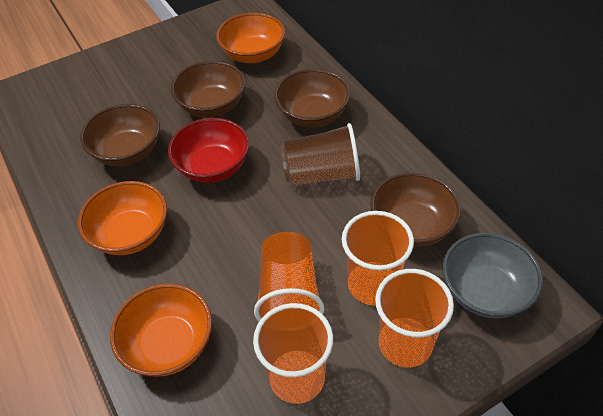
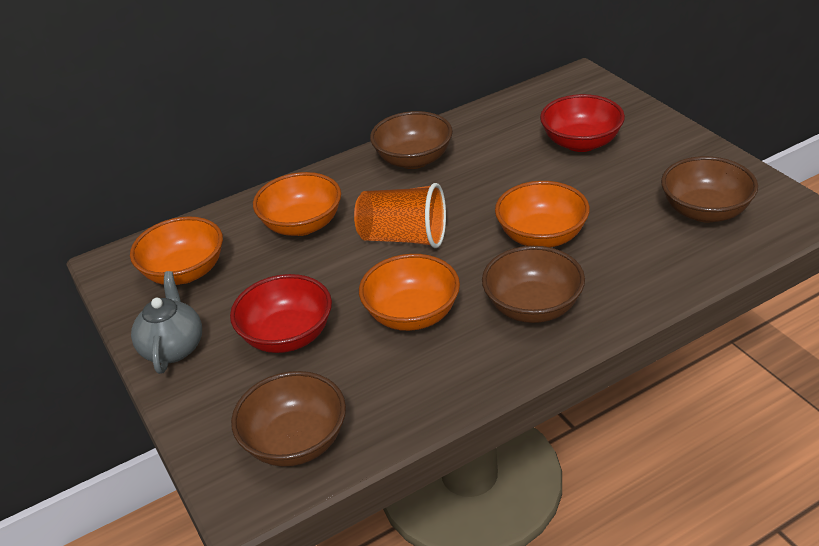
brown cup: 1 -> 0
grey bowl: 1 -> 0
grey teapot: 0 -> 1
orange bowl: 3 -> 4
orange cup: 4 -> 1
red bowl: 1 -> 2

